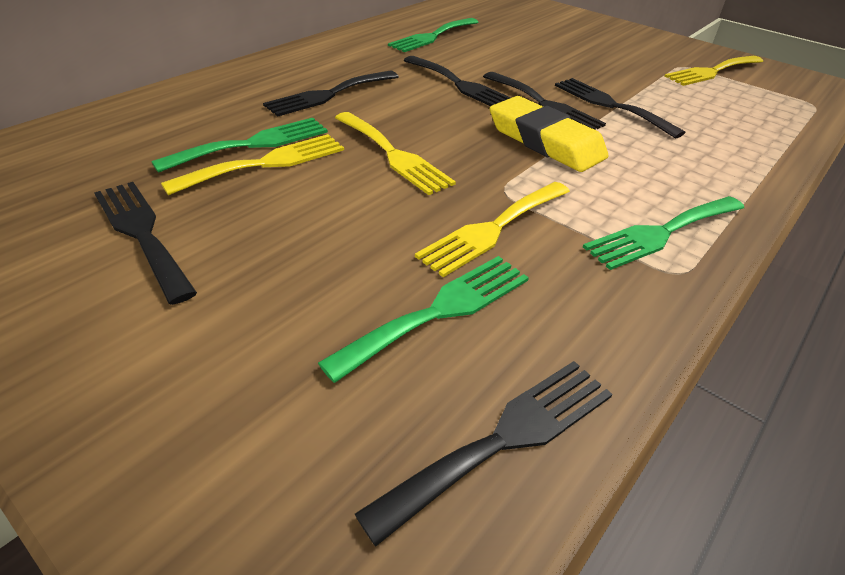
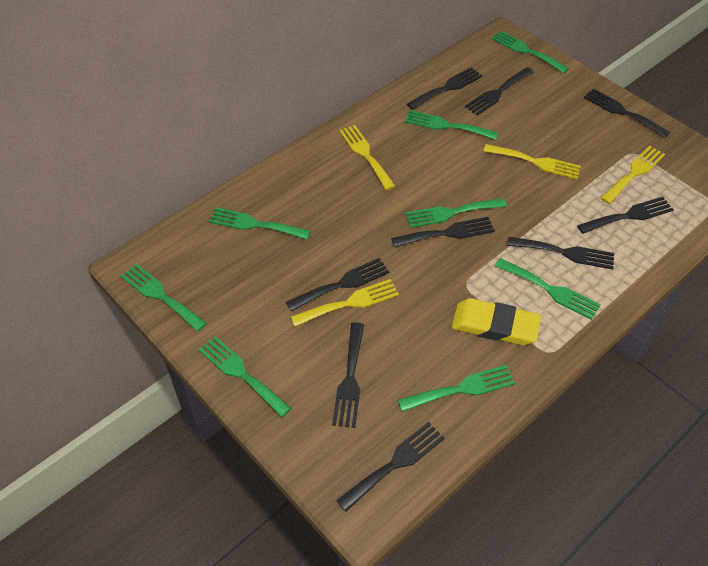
black fork: 6 -> 9
green fork: 4 -> 8

